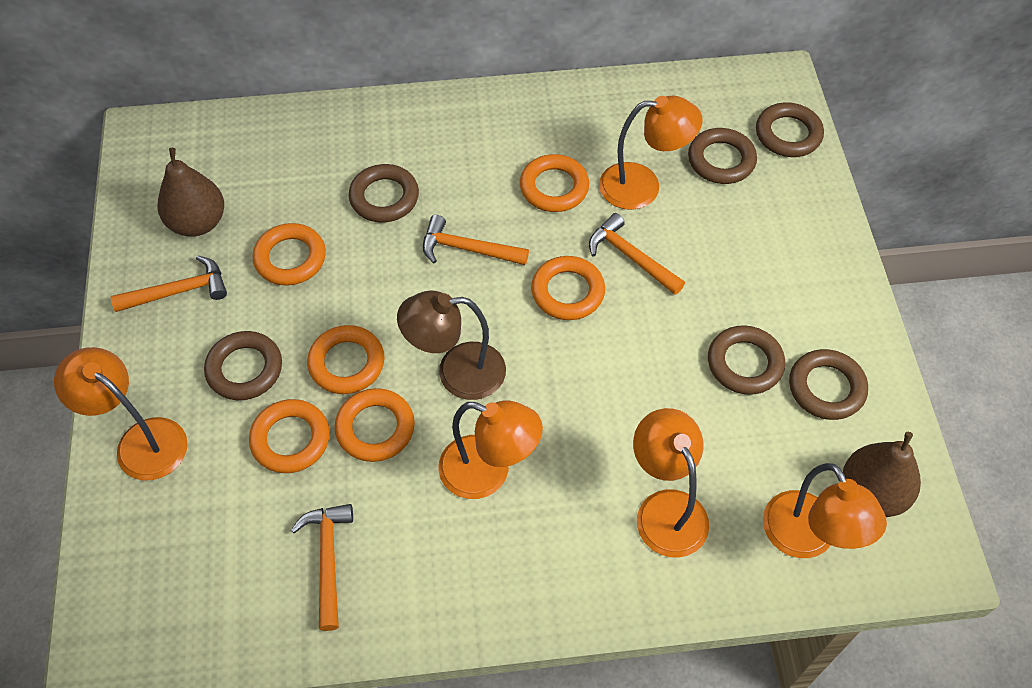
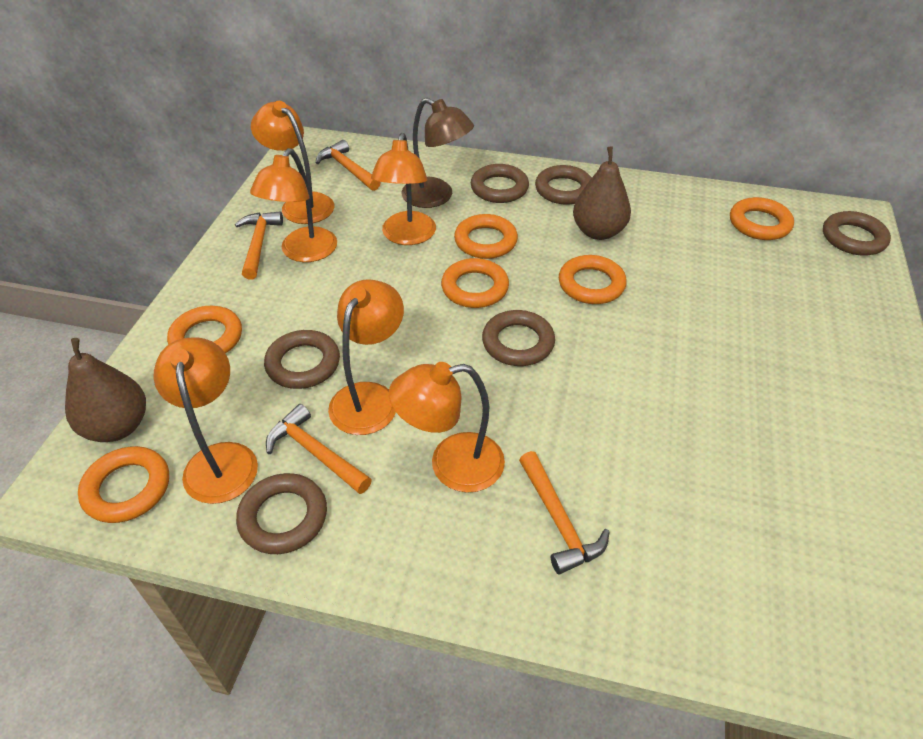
orange lamp: 5 -> 6

